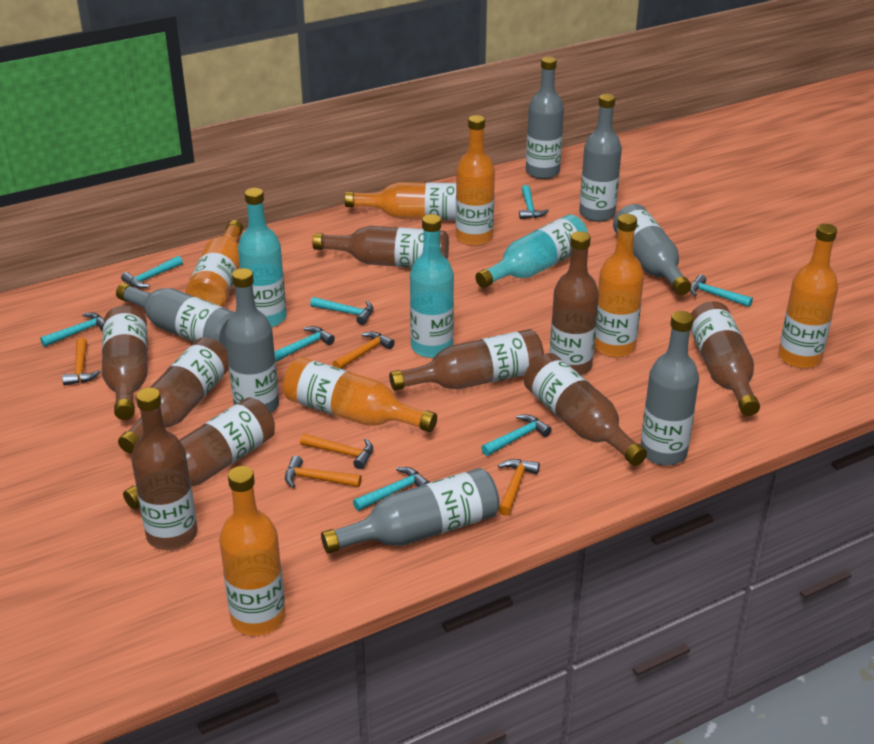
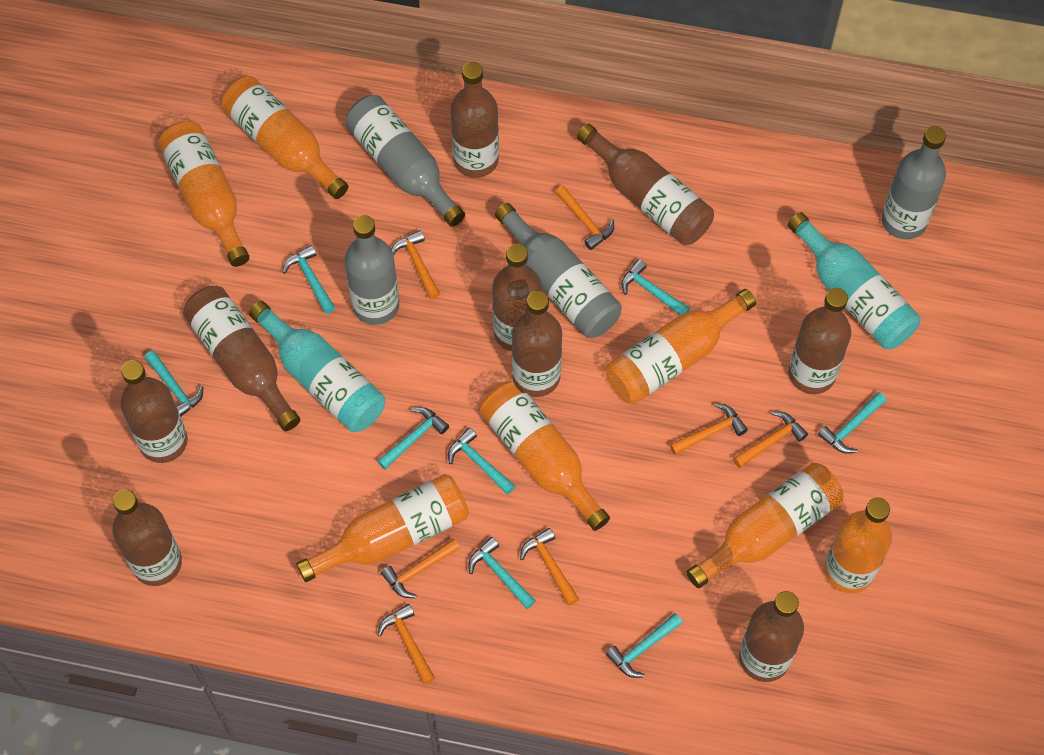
grey bottle: 7 -> 4
orange hammer: 5 -> 7
turquoise bottle: 3 -> 2

